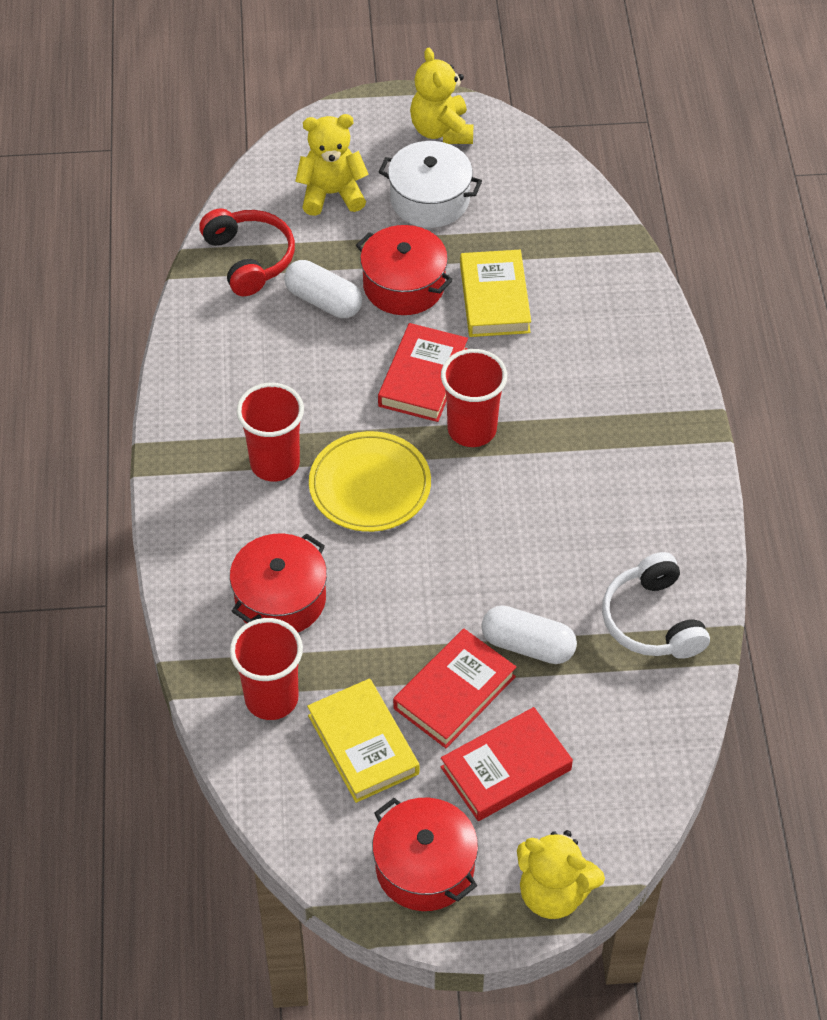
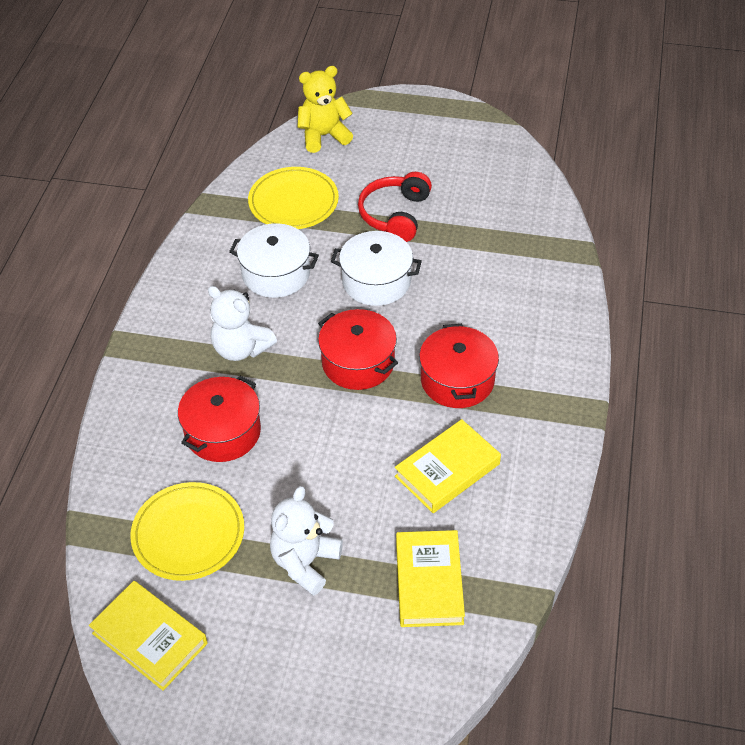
red book: 3 -> 0
red cup: 3 -> 0
white capsule: 2 -> 0
white headphones: 1 -> 0
white pot: 1 -> 2
white teddy bear: 0 -> 2
yellow book: 2 -> 3
yellow plate: 1 -> 2
yellow teddy bear: 3 -> 1

